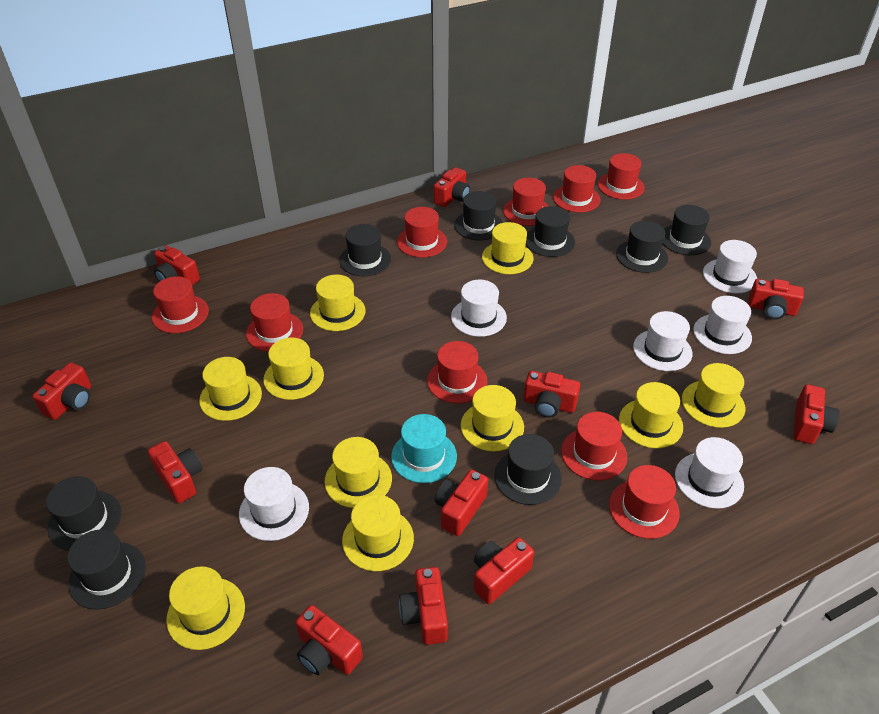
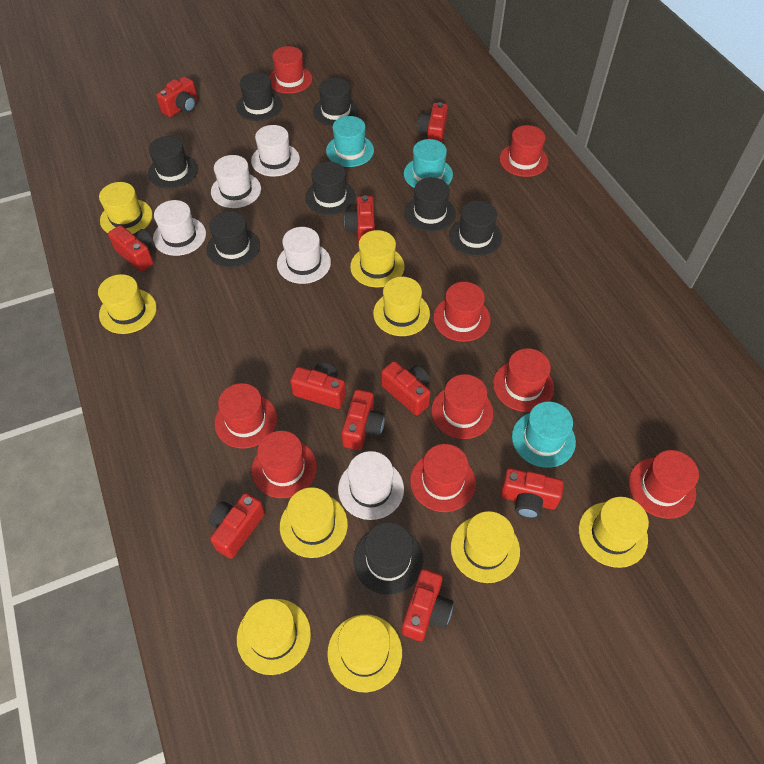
red camera: 11 -> 10
turquoise hat: 1 -> 3
white hat: 6 -> 5
yellow hat: 10 -> 9

